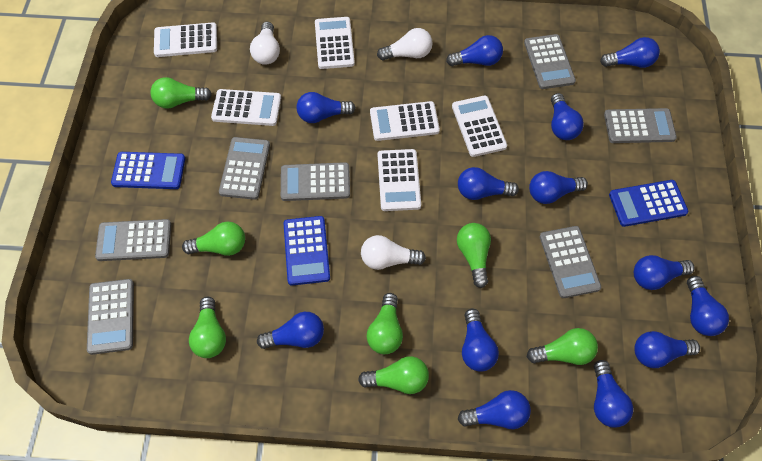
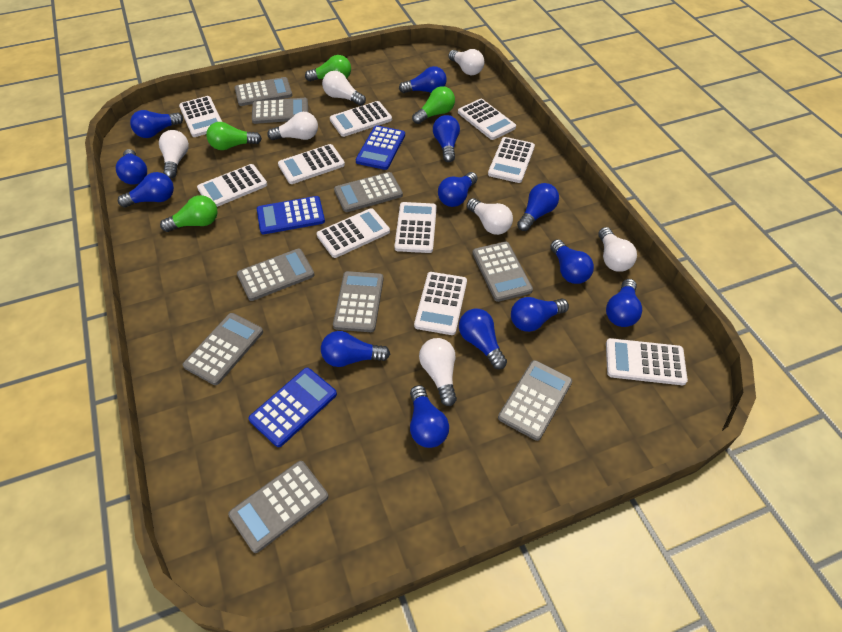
green light bulb: 7 -> 4
grey calculator: 7 -> 9
white calculator: 6 -> 10
white light bulb: 3 -> 7

